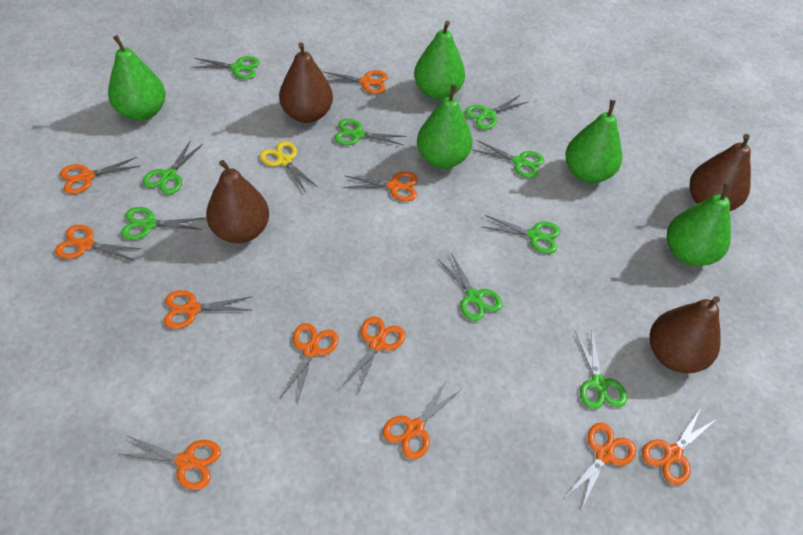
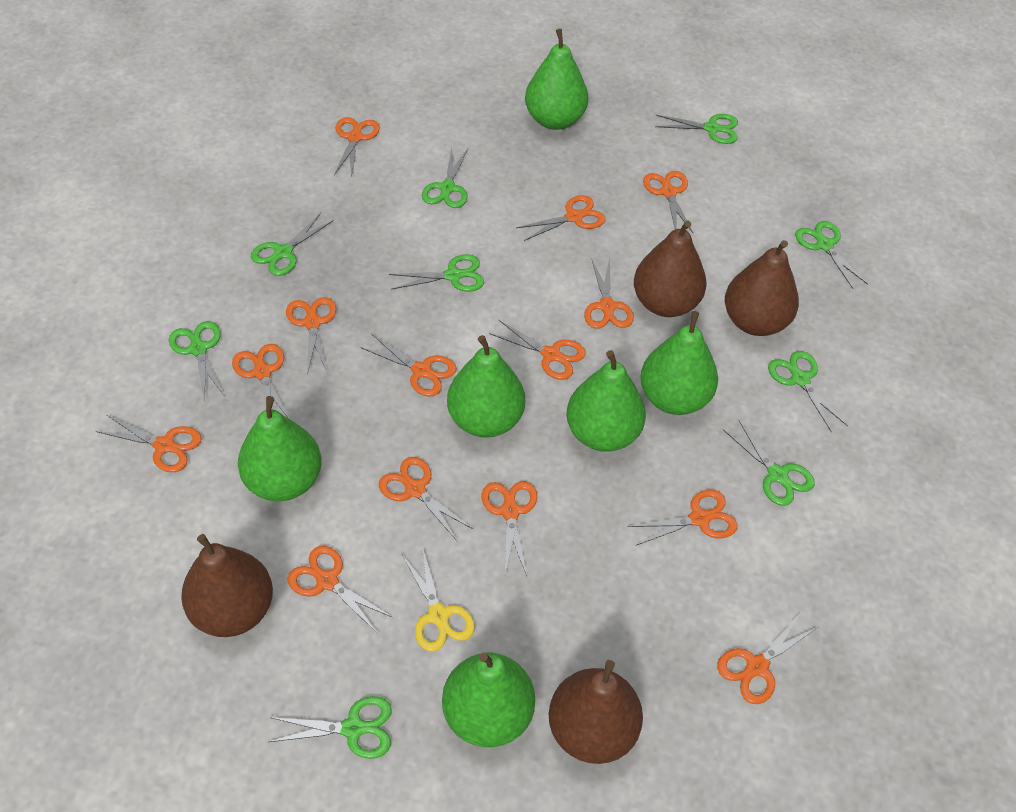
green pear: 5 -> 6
orange scissors: 11 -> 14

